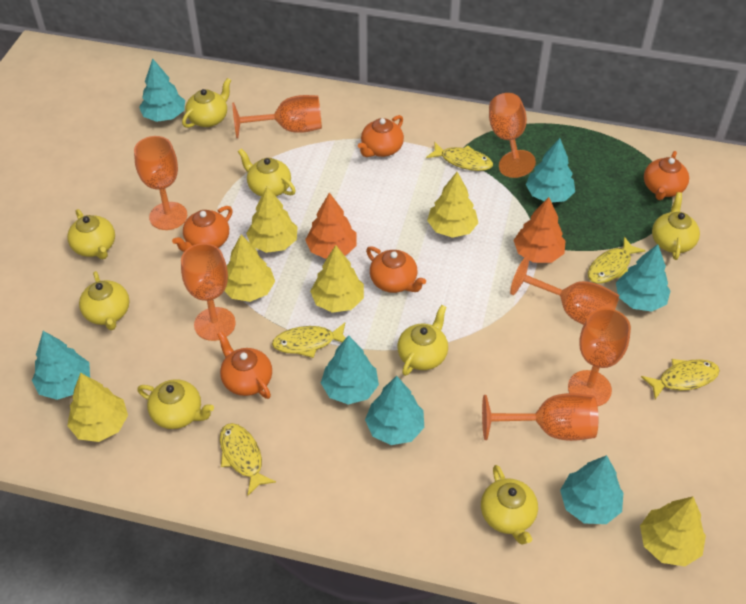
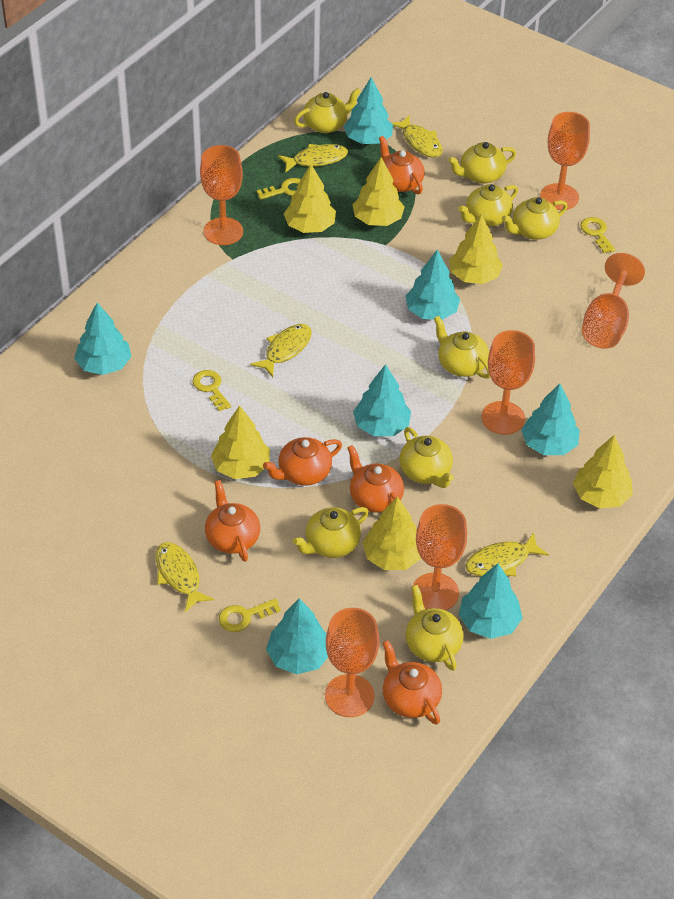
orange goblet: 7 -> 6
orange tree: 2 -> 0
yellow key: 0 -> 4

